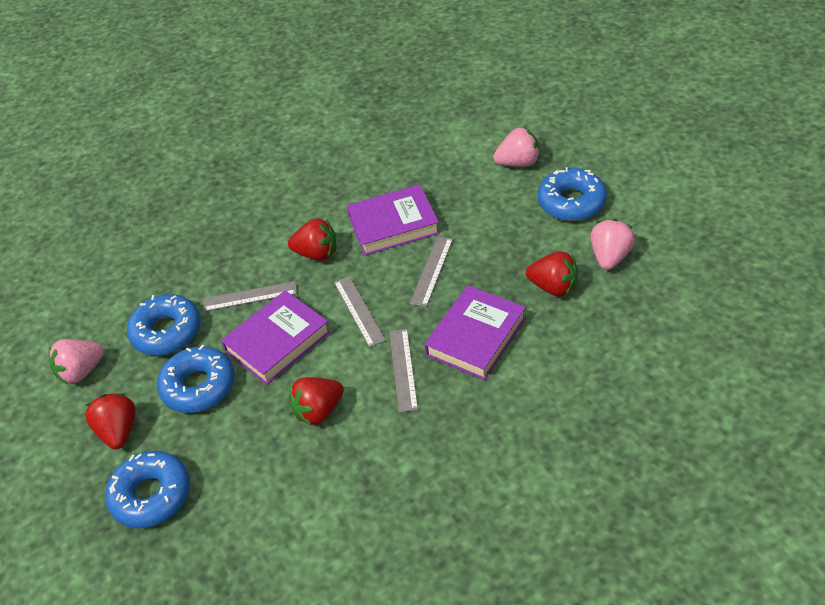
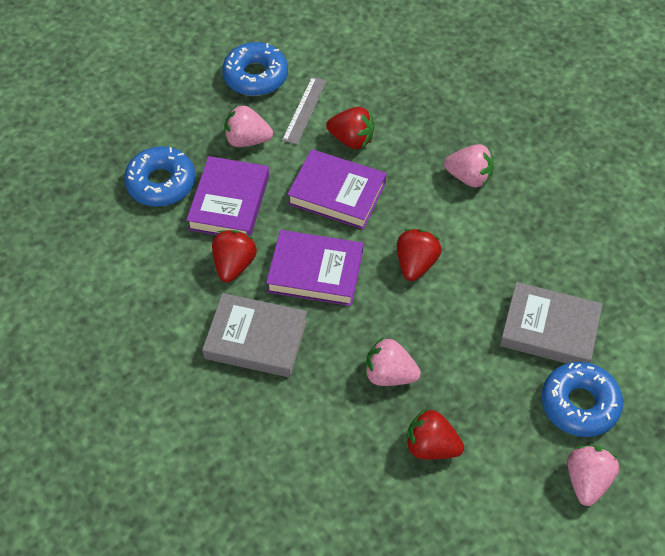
blue donut: 4 -> 3
grey book: 0 -> 2
grey ruler: 4 -> 1
pink strawberry: 3 -> 4

